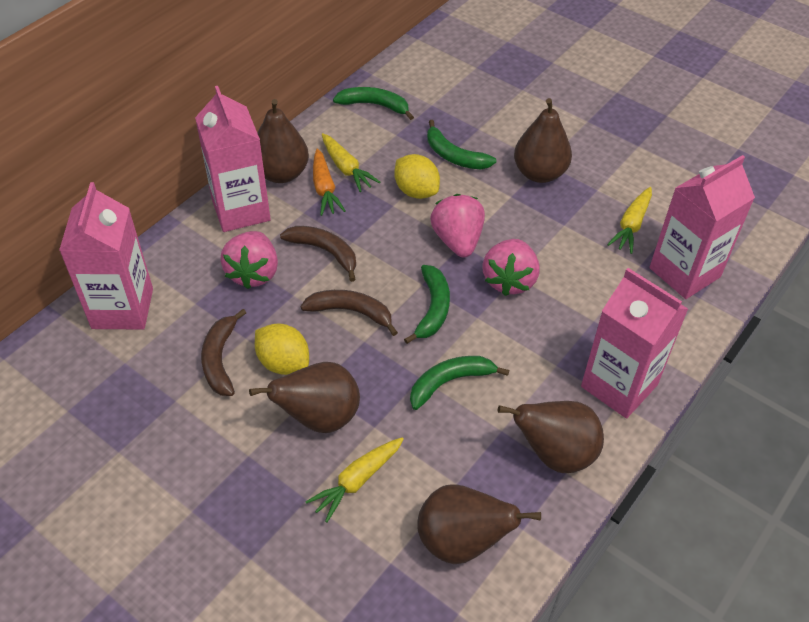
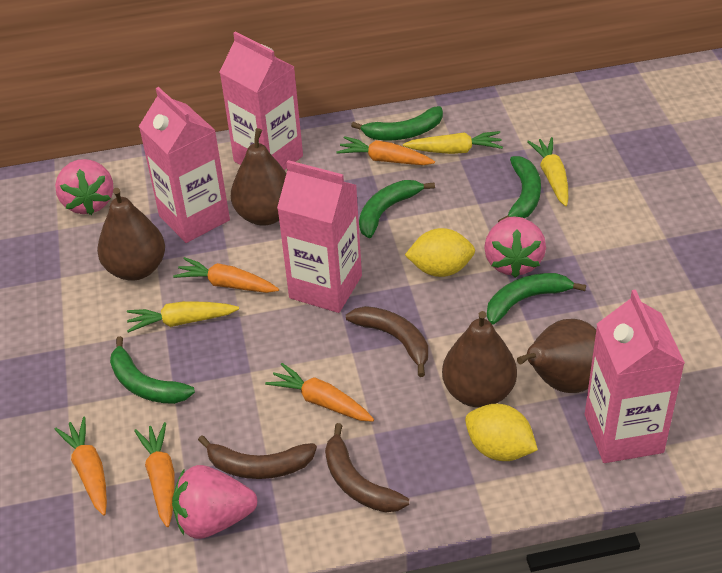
brown pear: 5 -> 4
green banana: 4 -> 5
orange carrot: 1 -> 5

